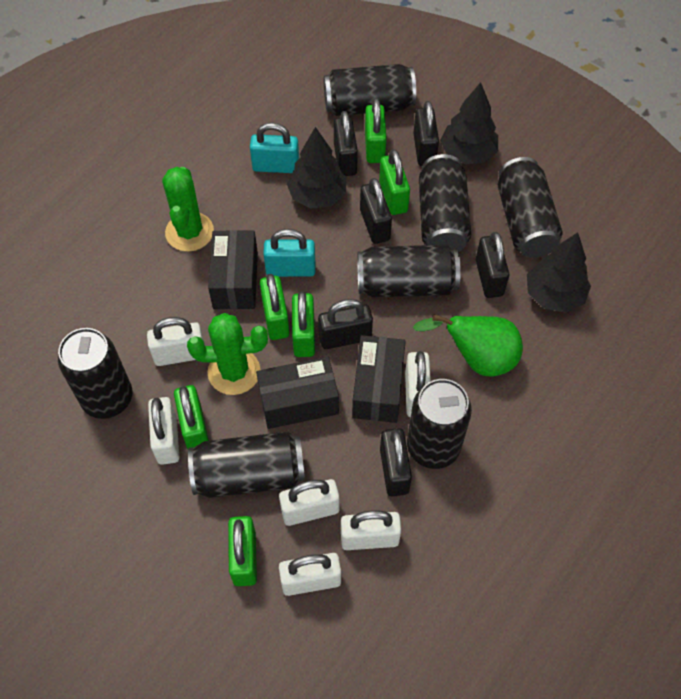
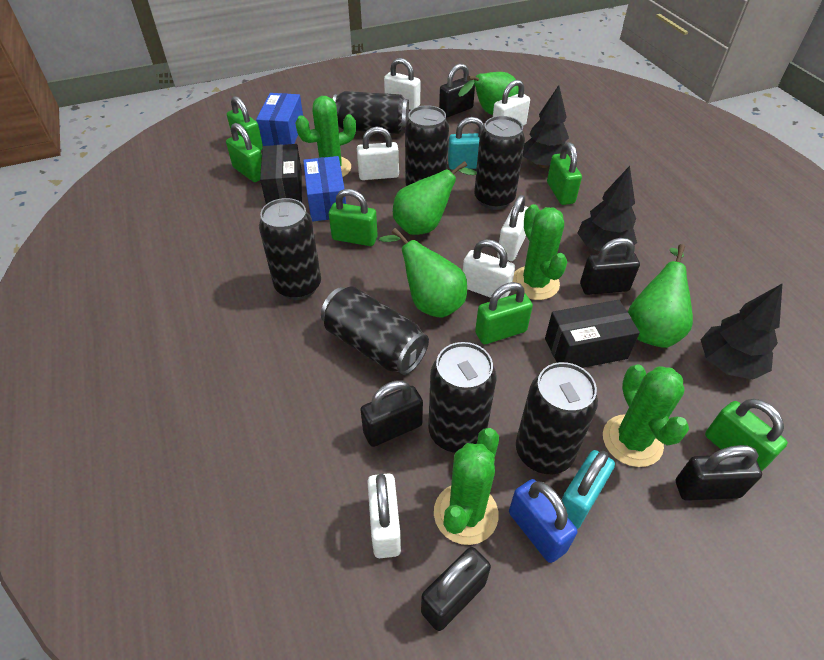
black box: 3 -> 2
black padlock: 6 -> 5
blue box: 0 -> 2
blue padlock: 0 -> 1
green cactus: 2 -> 4
green pear: 1 -> 4

